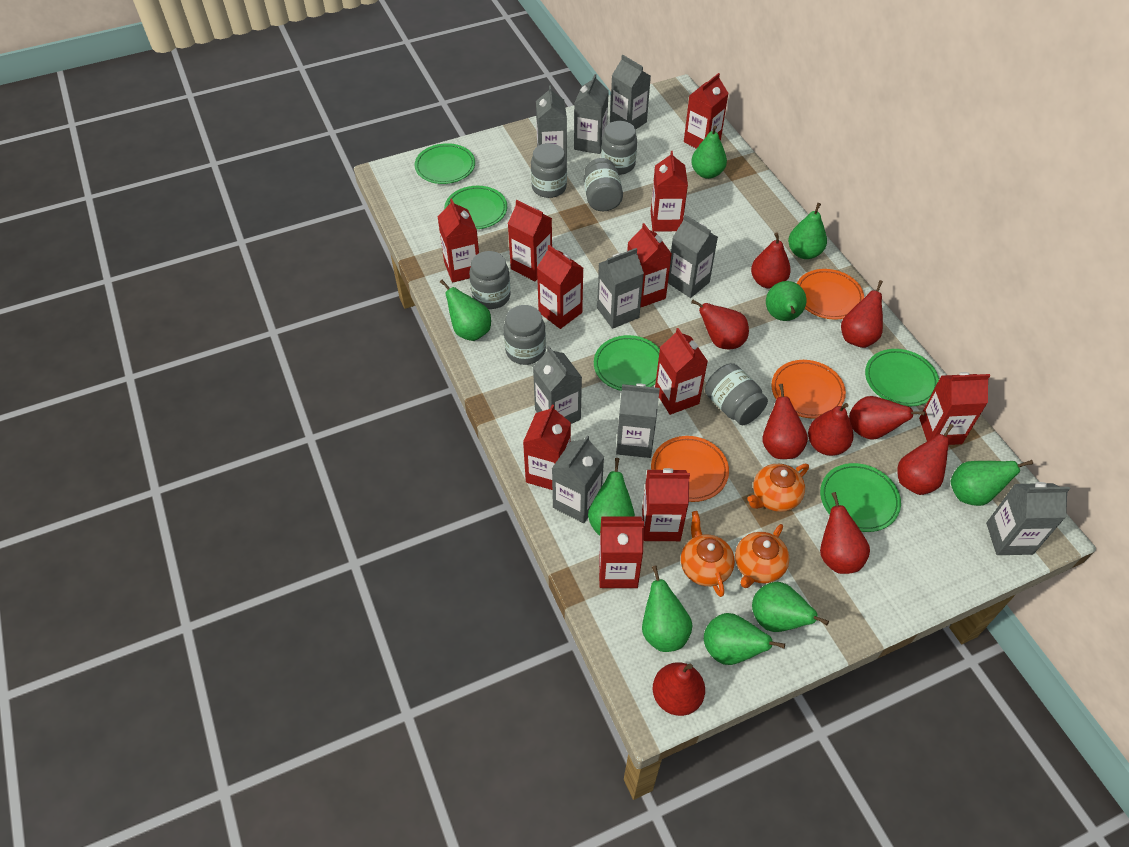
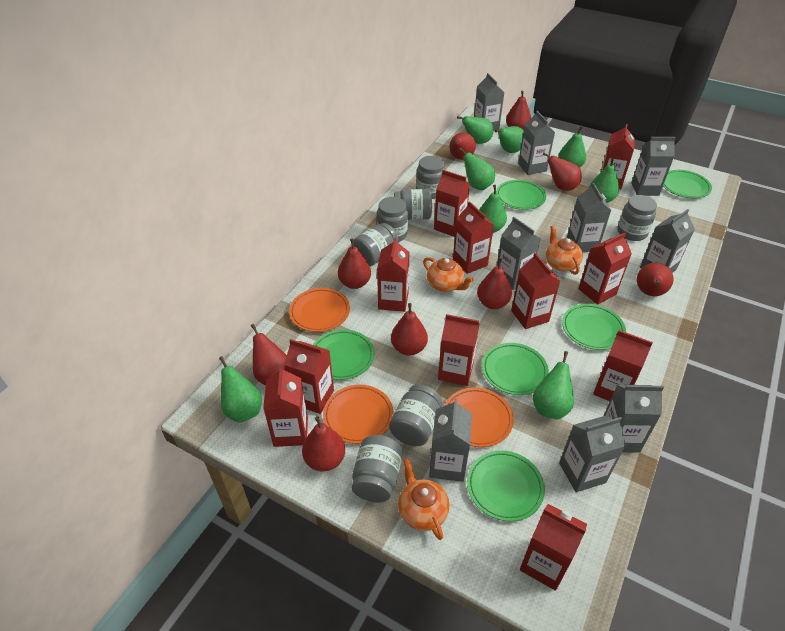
green pear: 9 -> 8
green plate: 5 -> 6
grey jar: 6 -> 7

